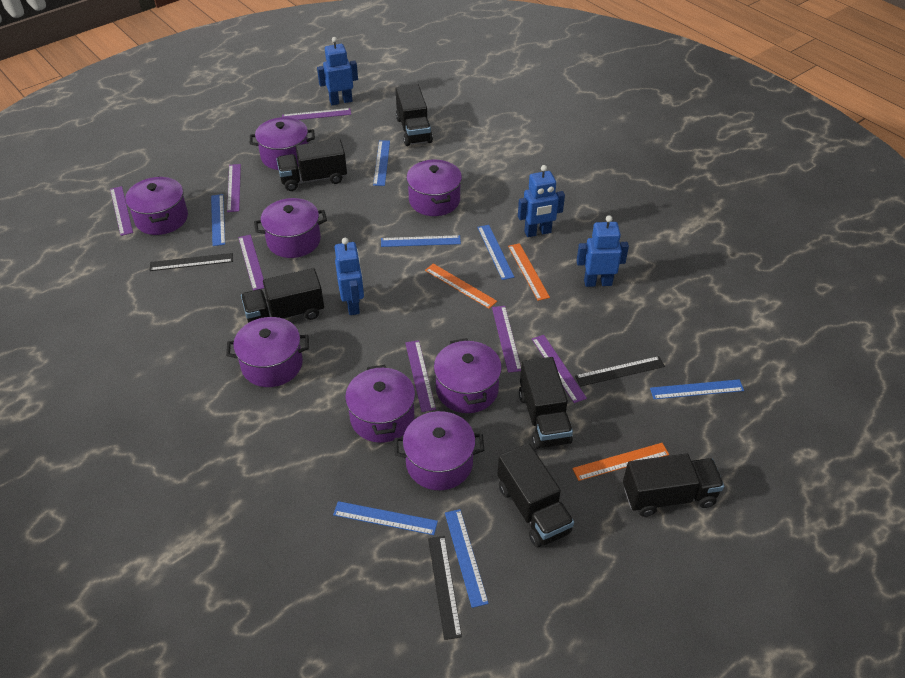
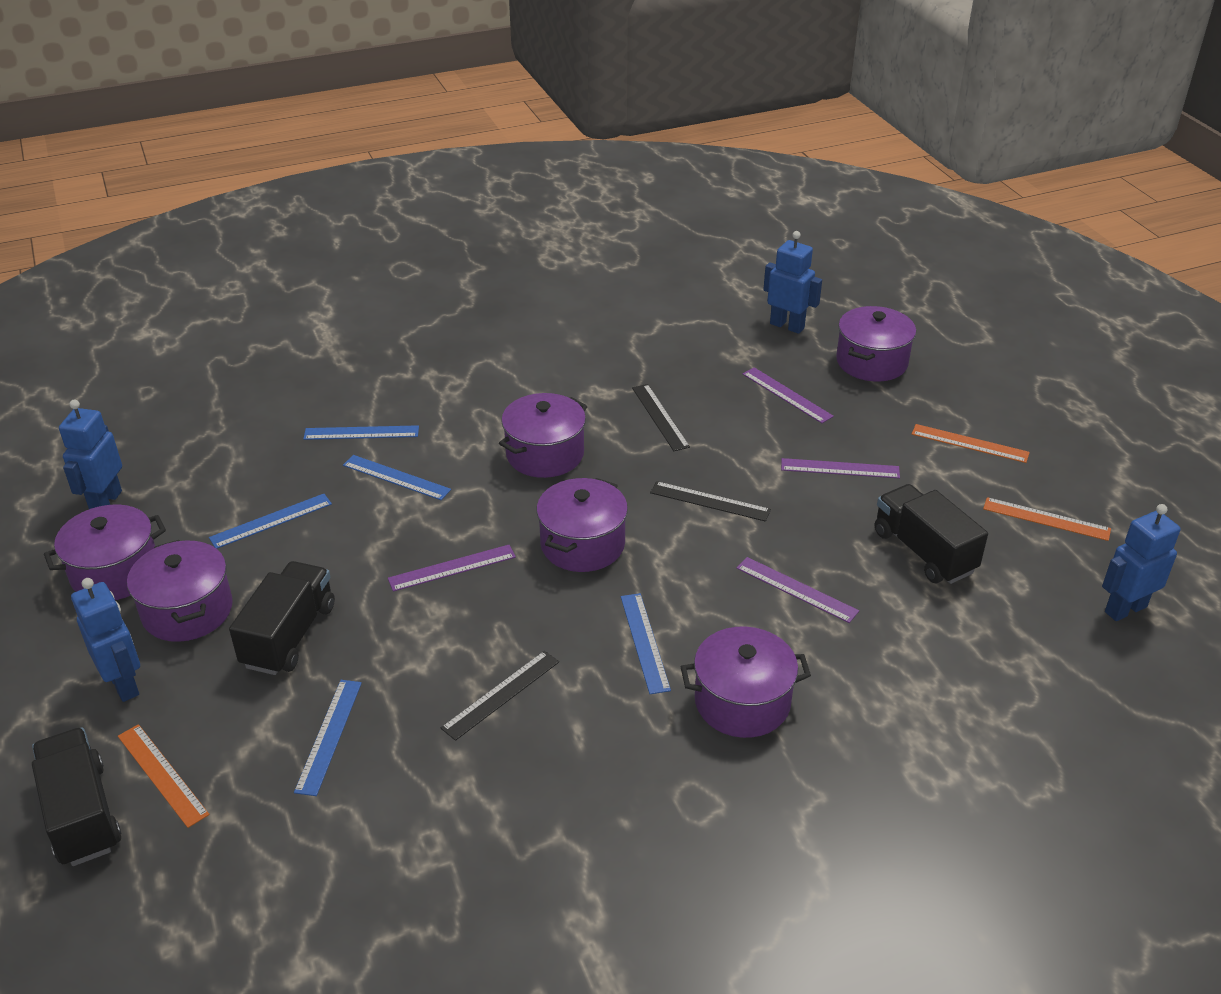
black truck: 6 -> 3
blue ruler: 7 -> 5
purple pot: 8 -> 6
purple ruler: 7 -> 4

